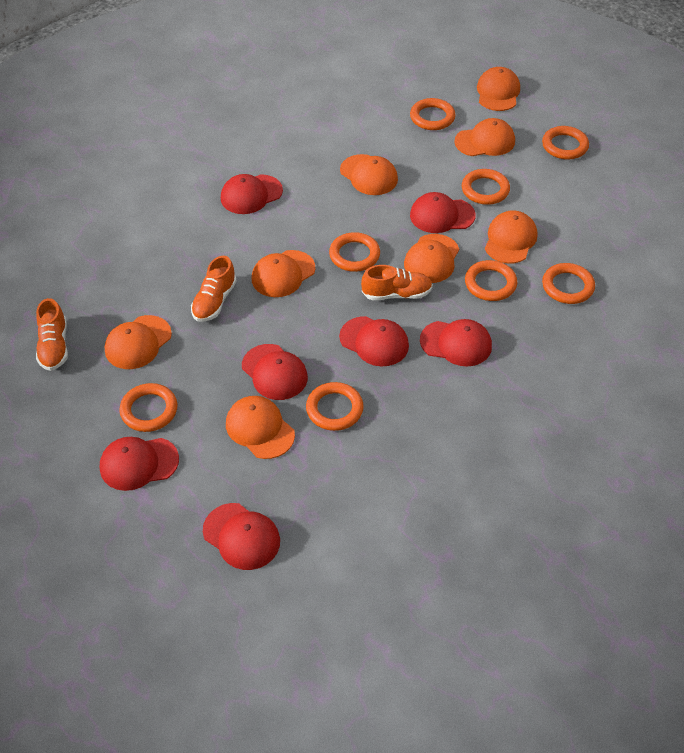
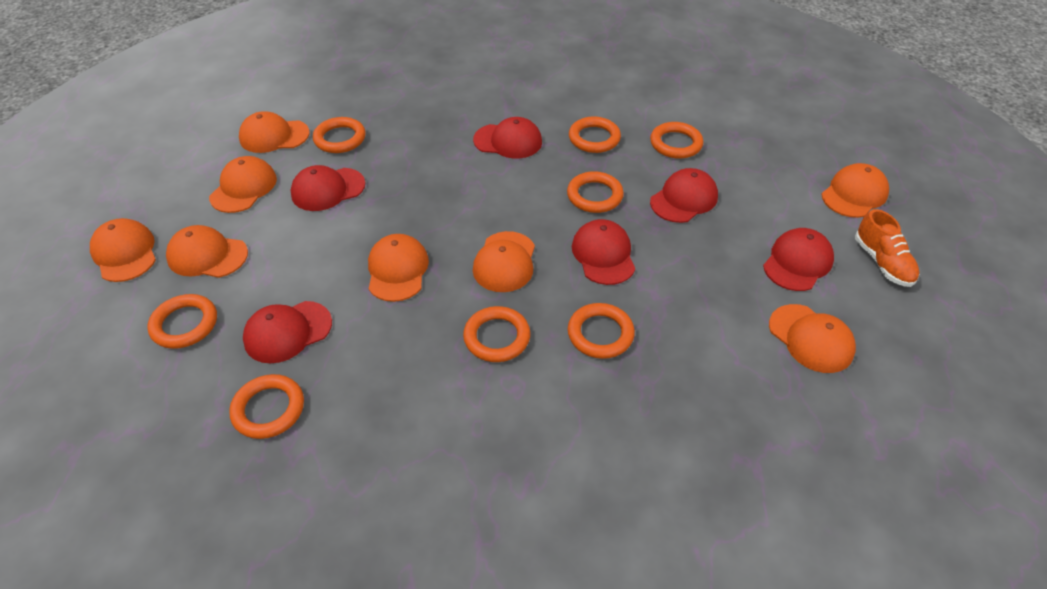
orange shoe: 3 -> 1
red cap: 7 -> 6

